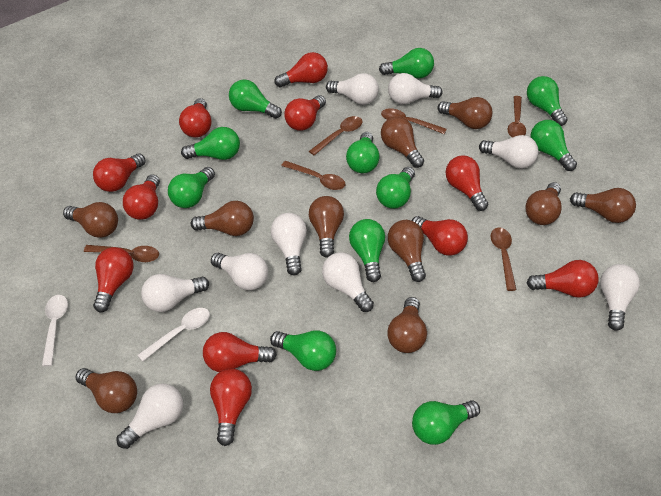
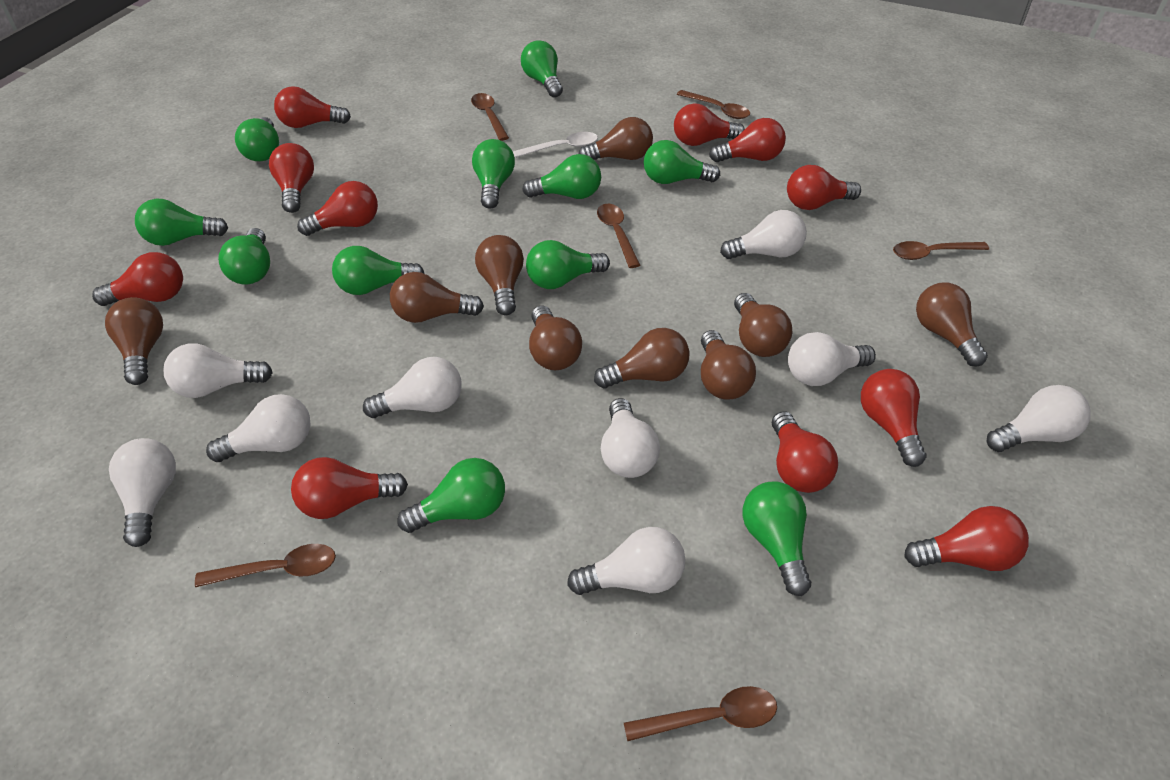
brown light bulb: 10 -> 9
white spoon: 2 -> 1

